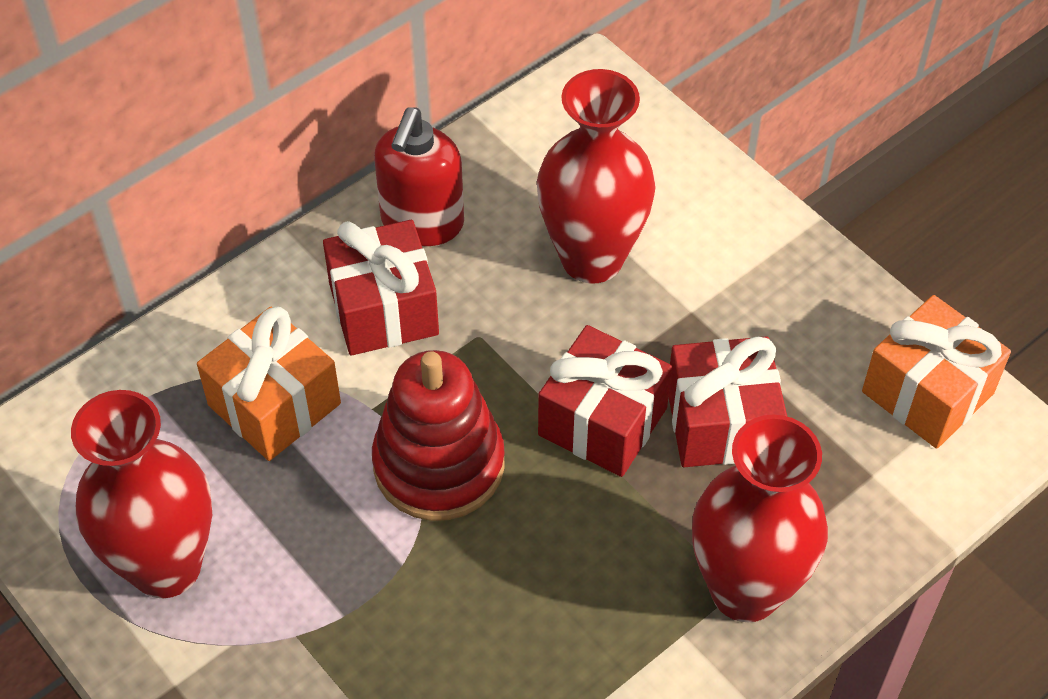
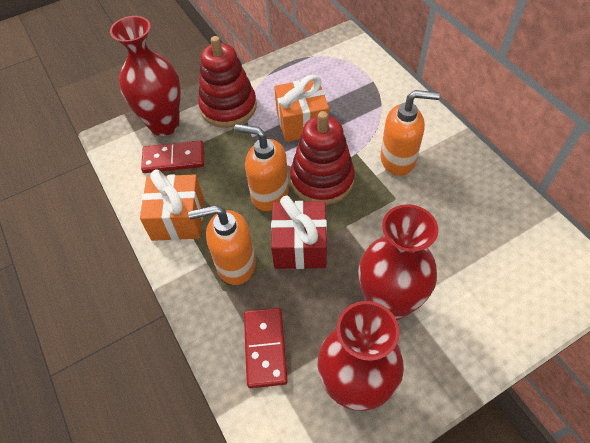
orange soap dispenser: 0 -> 3
red domino: 0 -> 2
red gift: 3 -> 1
red soap dispenser: 1 -> 0
red stacking toy: 1 -> 2

